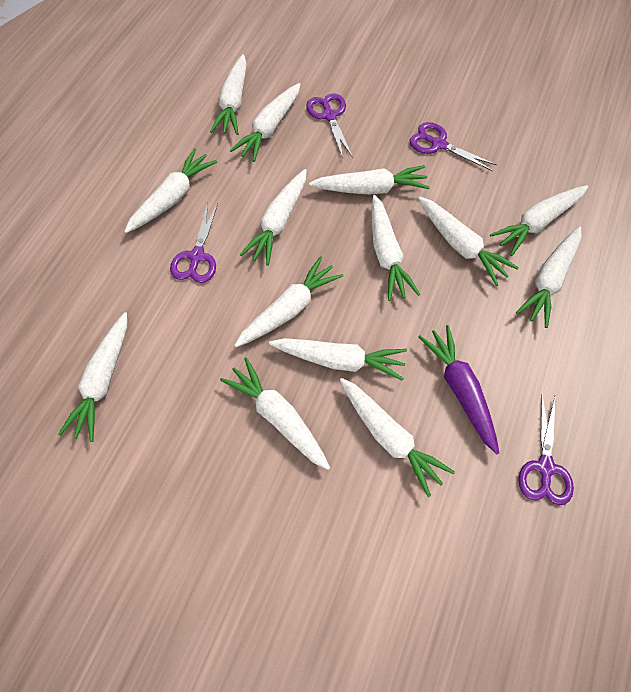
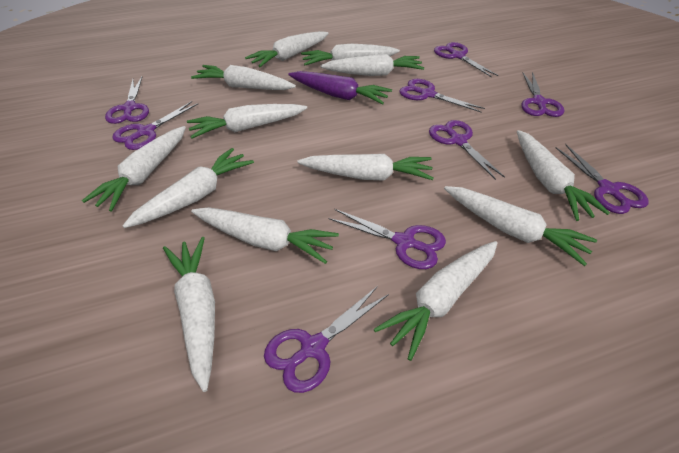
purple scissors: 4 -> 9
white carrot: 14 -> 13

